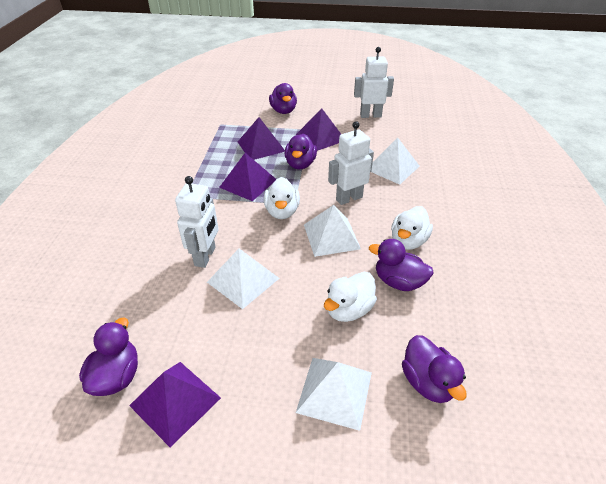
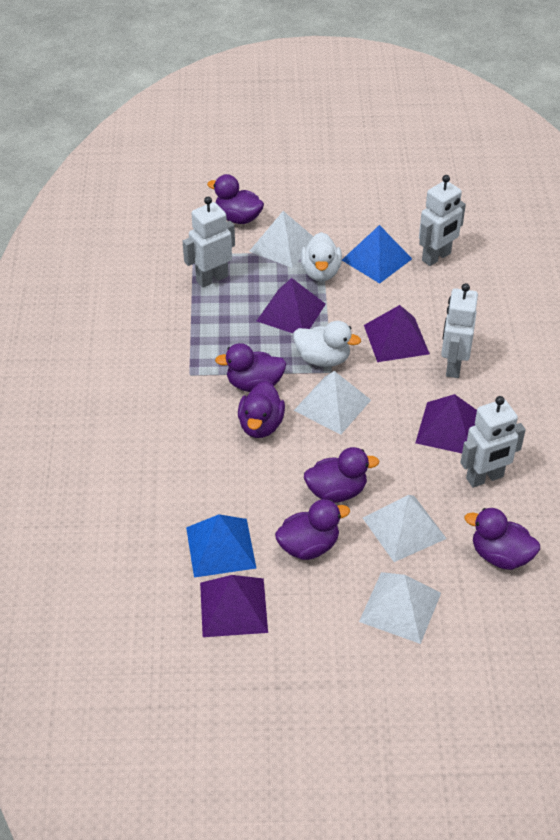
blue pyramid: 0 -> 2
purple duck: 5 -> 6
white duck: 3 -> 2
white robot: 3 -> 4

